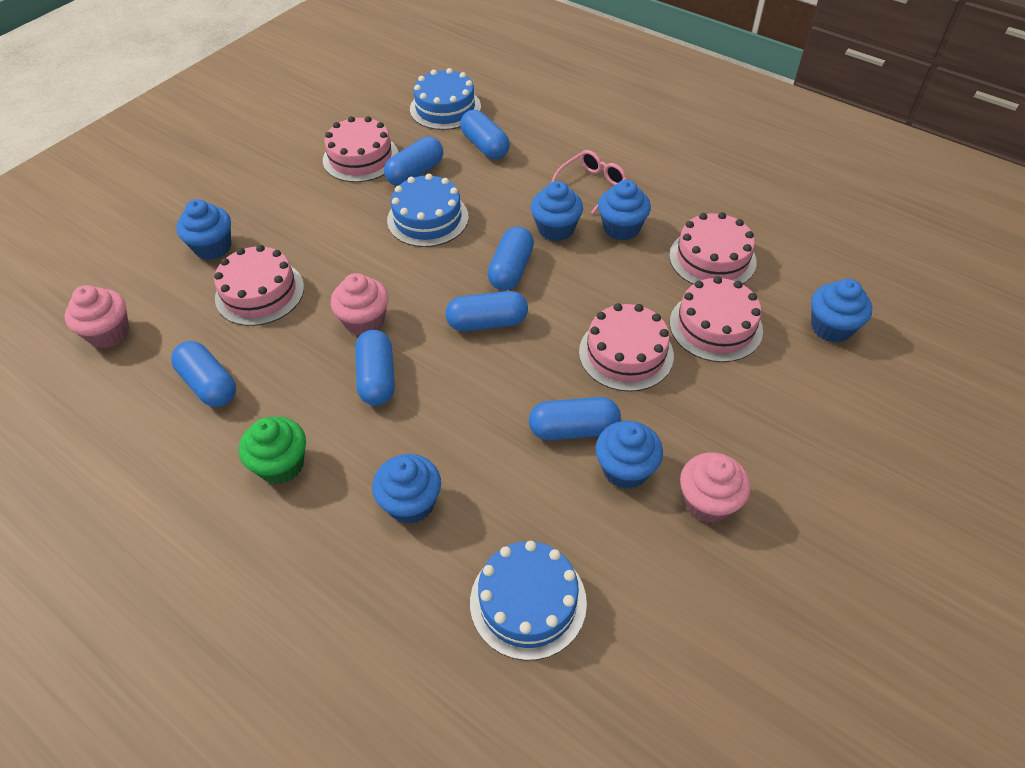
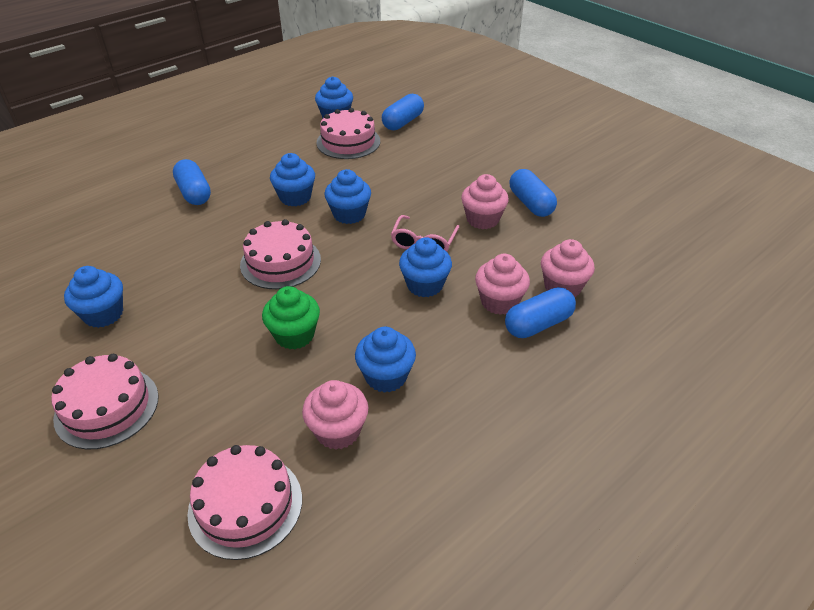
blue cake: 3 -> 0
blue capsule: 7 -> 4
pink cake: 5 -> 4
pink cupcake: 3 -> 4

